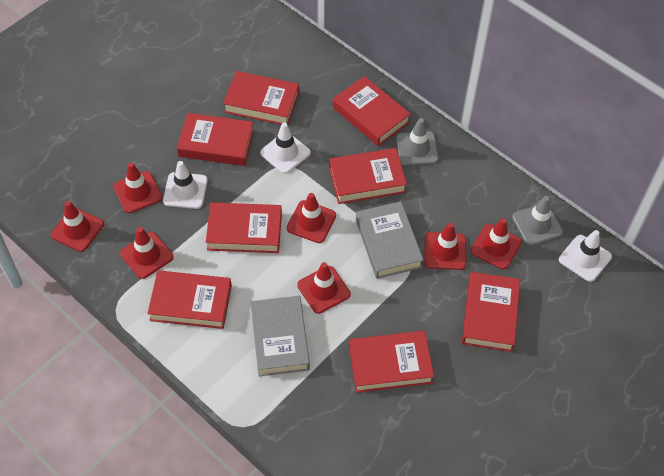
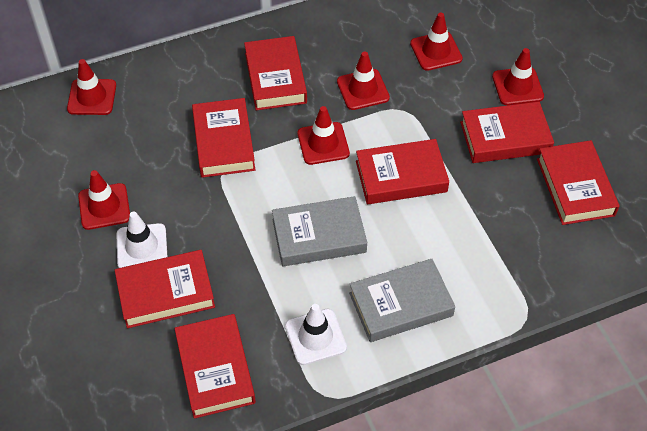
grey traffic cone: 2 -> 0
red book: 8 -> 7
red traffic cone: 7 -> 6
white traffic cone: 3 -> 2

